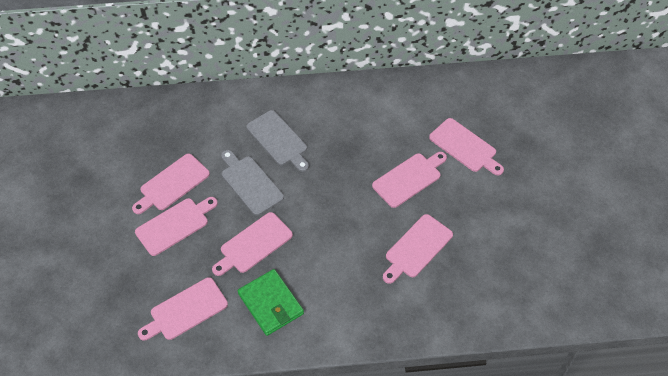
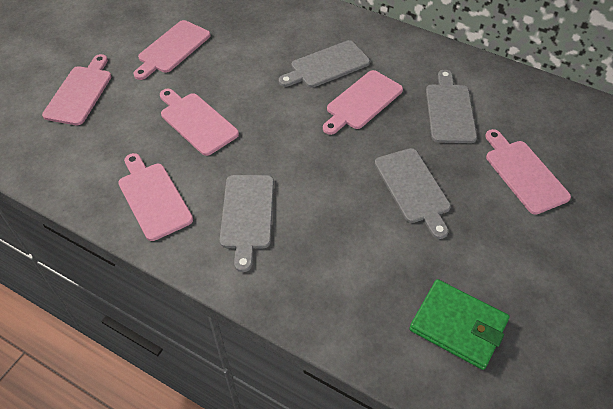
grey cutting board: 2 -> 4
pink cutting board: 7 -> 6

